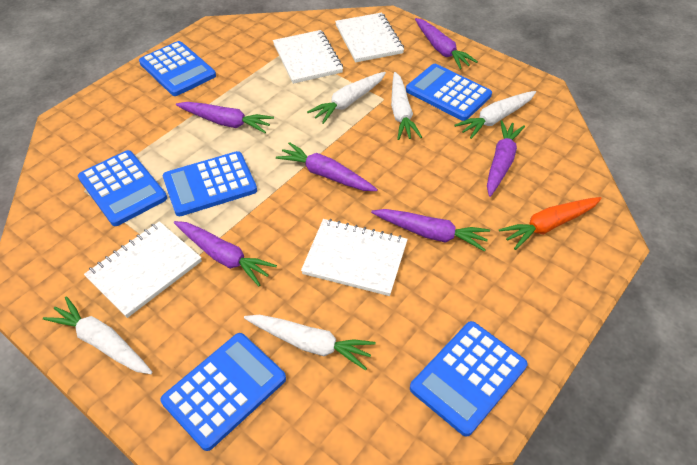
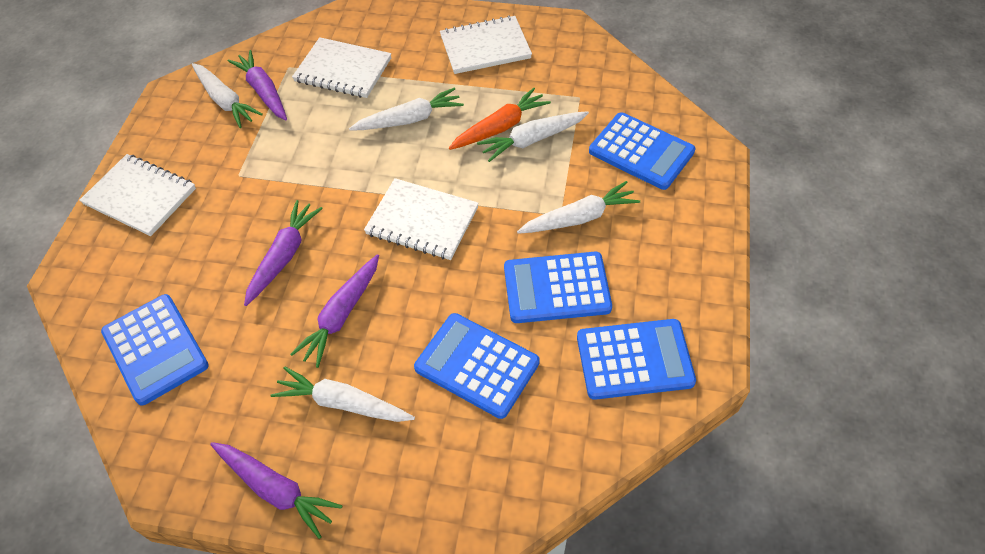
blue calculator: 6 -> 5
purple carrot: 6 -> 4

